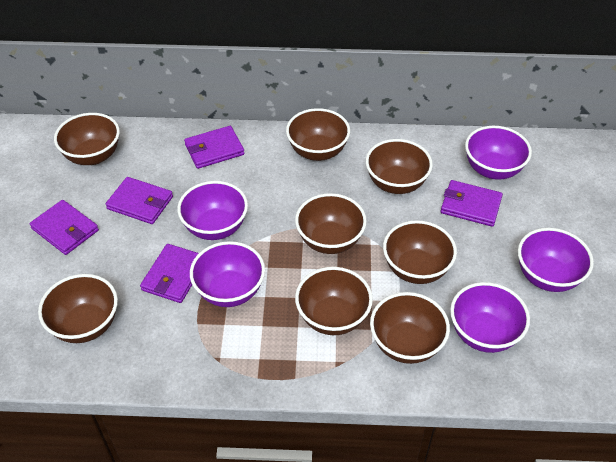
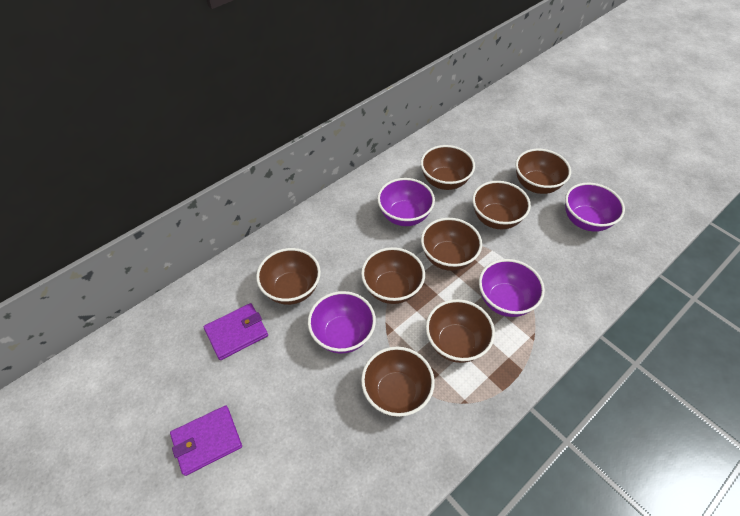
purple bowl: 5 -> 4
purple wallet: 5 -> 2

